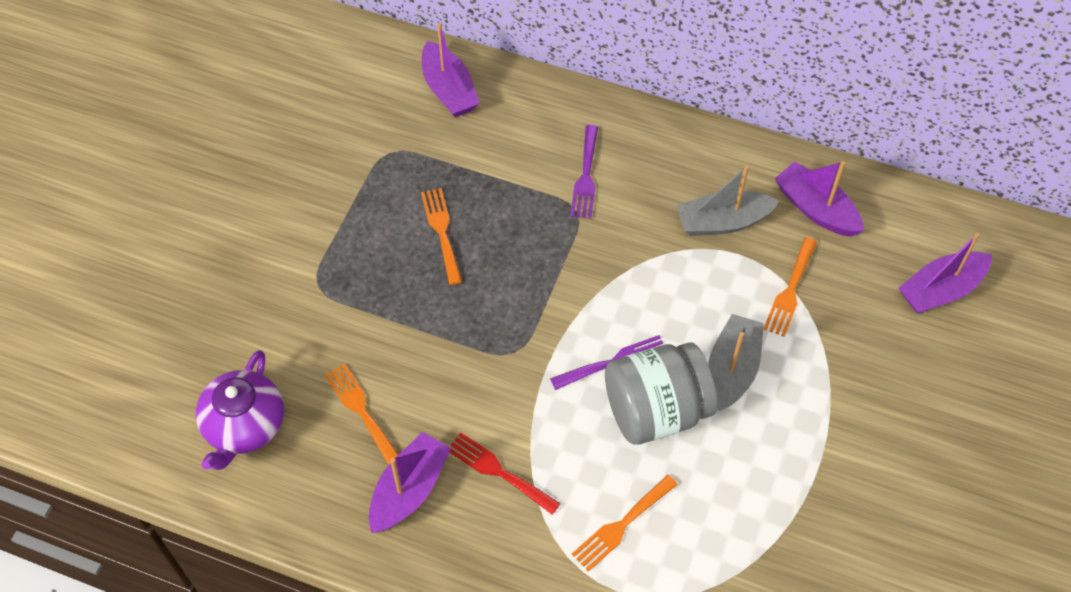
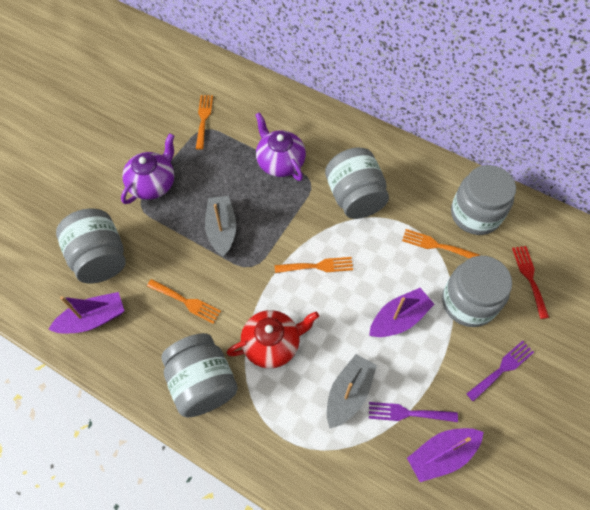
grey jar: 1 -> 5
purple boat: 4 -> 3
purple teapot: 1 -> 2
red teapot: 0 -> 1

